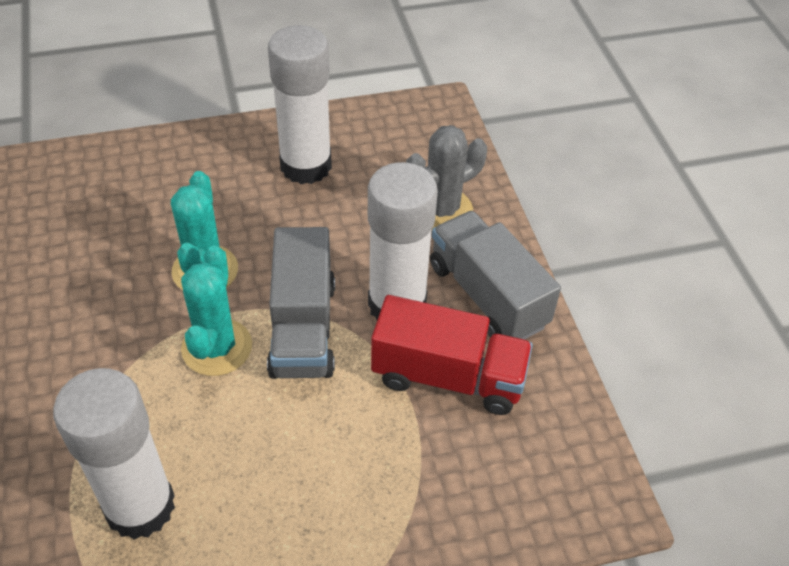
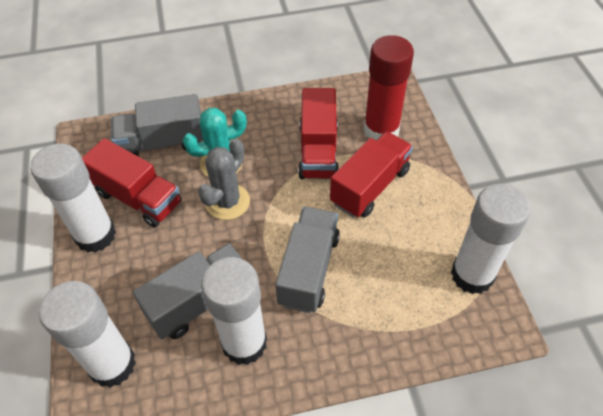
grey truck: 2 -> 3
red glue stick: 0 -> 1
red truck: 1 -> 3
turquoise cactus: 2 -> 1
white glue stick: 3 -> 4

